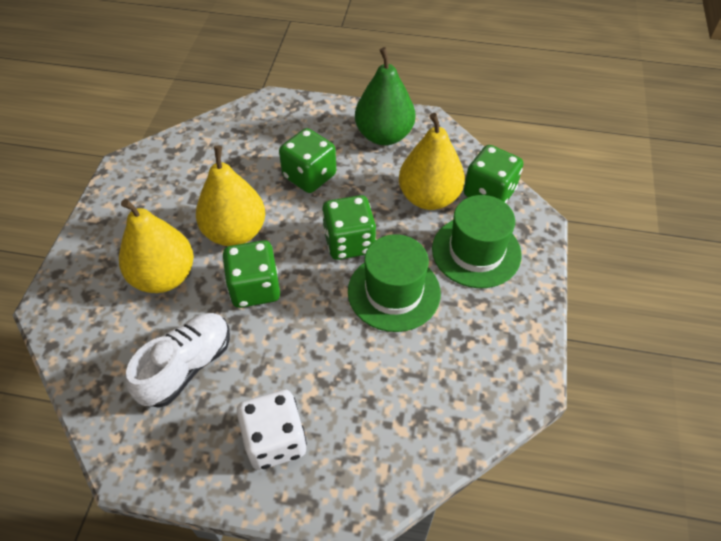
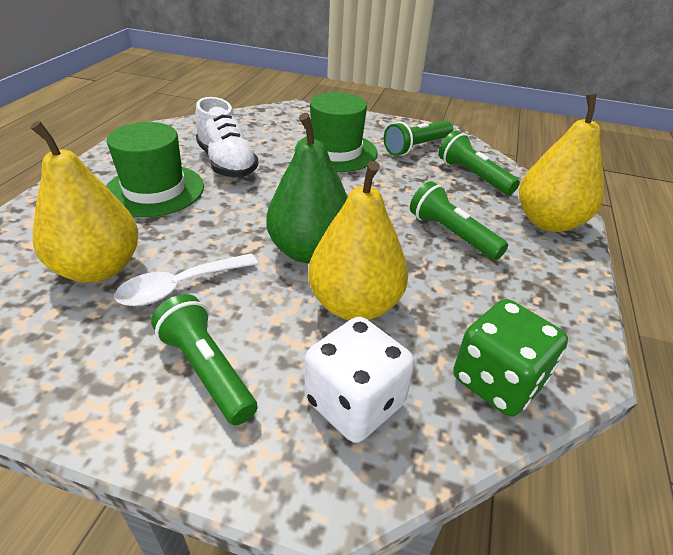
green dice: 4 -> 1
green flashlight: 0 -> 4
white spoon: 0 -> 1

